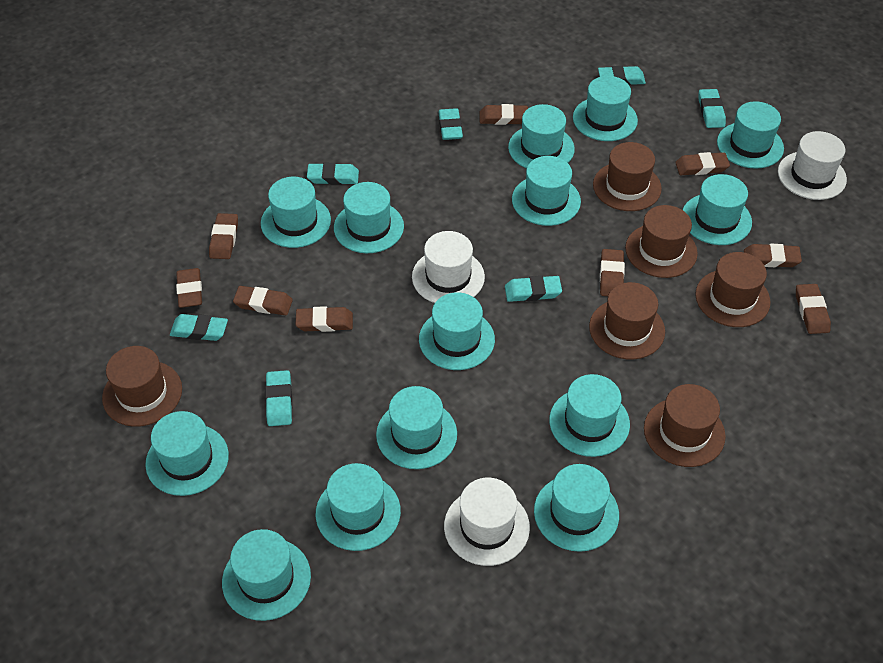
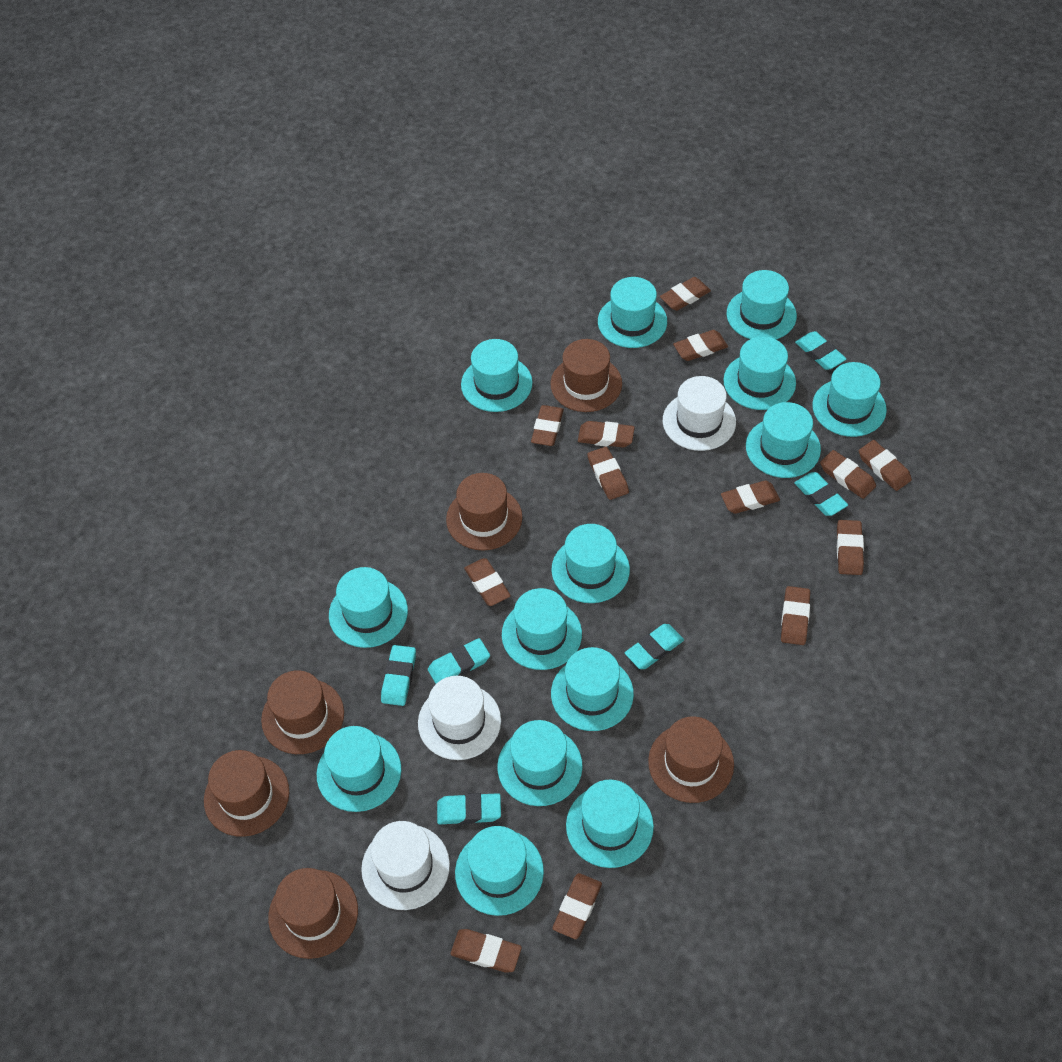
brown eraser: 9 -> 13
turquoise eraser: 7 -> 6

